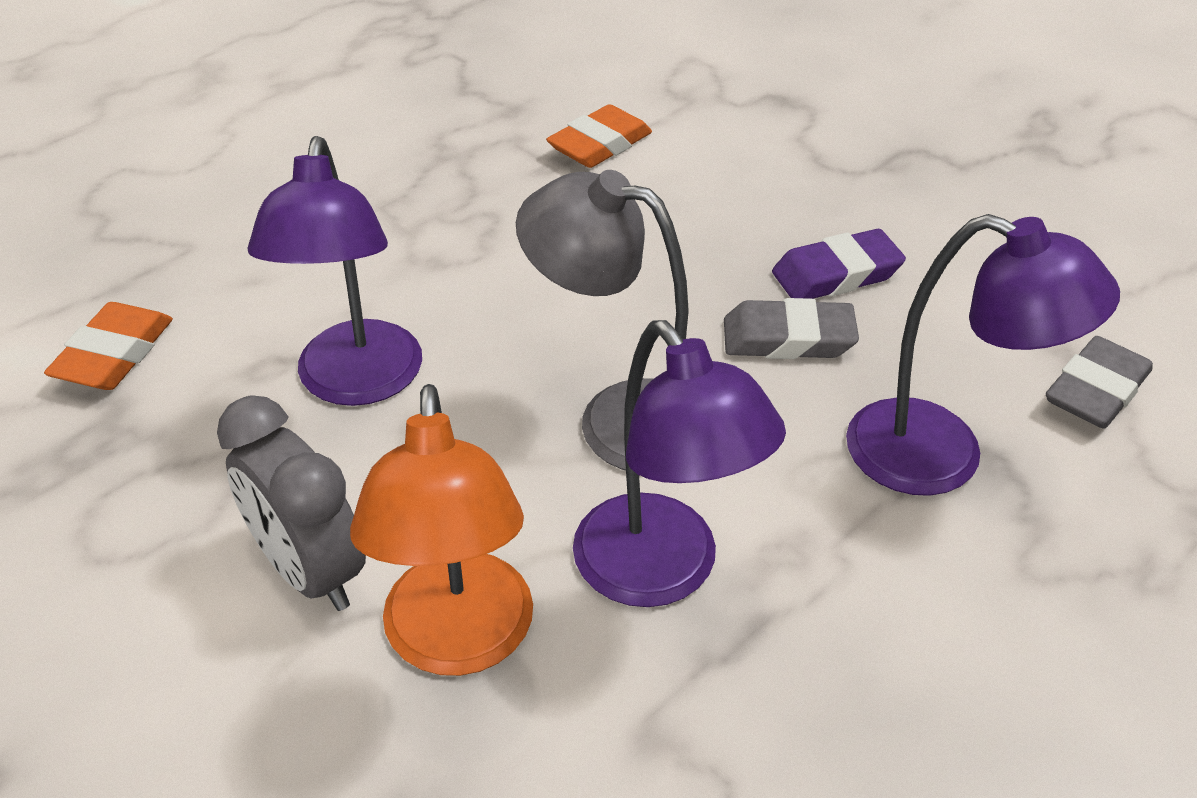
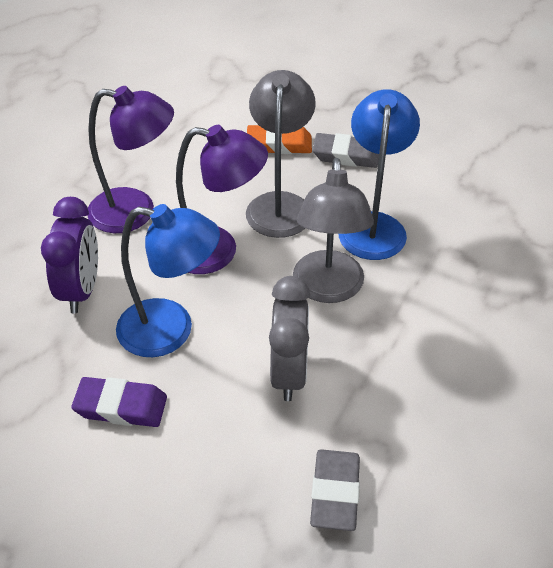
blue lamp: 0 -> 2
grey lamp: 1 -> 2
orange eraser: 2 -> 1
orange lamp: 1 -> 0
purple clock: 0 -> 1
purple lamp: 3 -> 2

